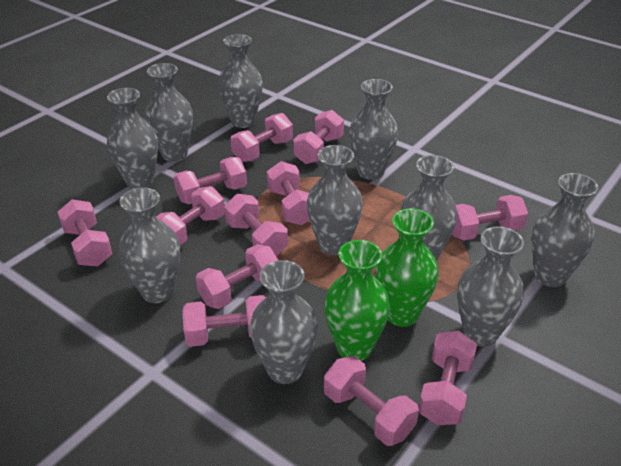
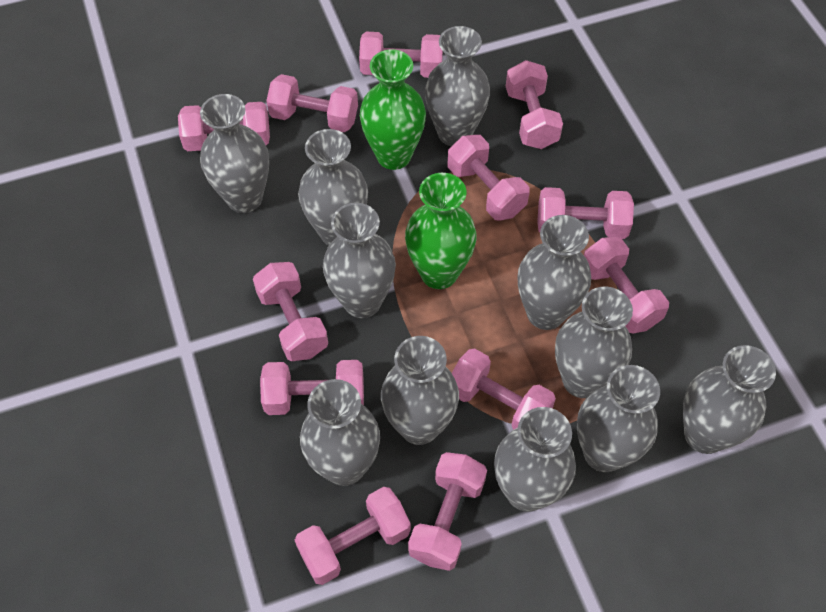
grey vase: 10 -> 11

